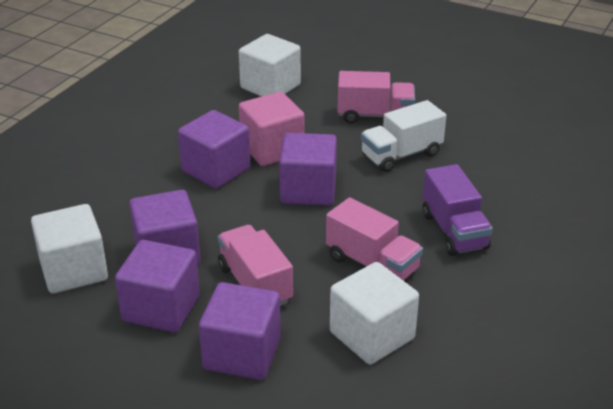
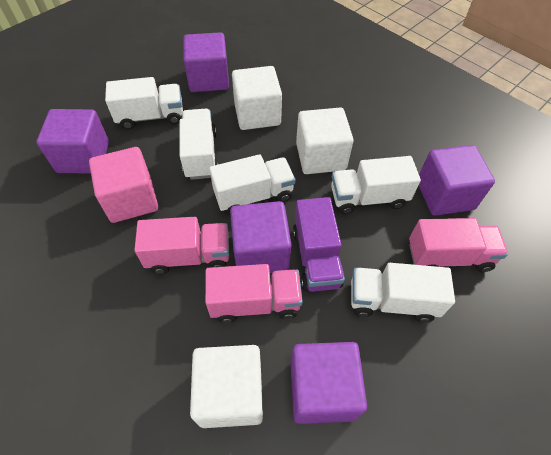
white truck: 1 -> 5

